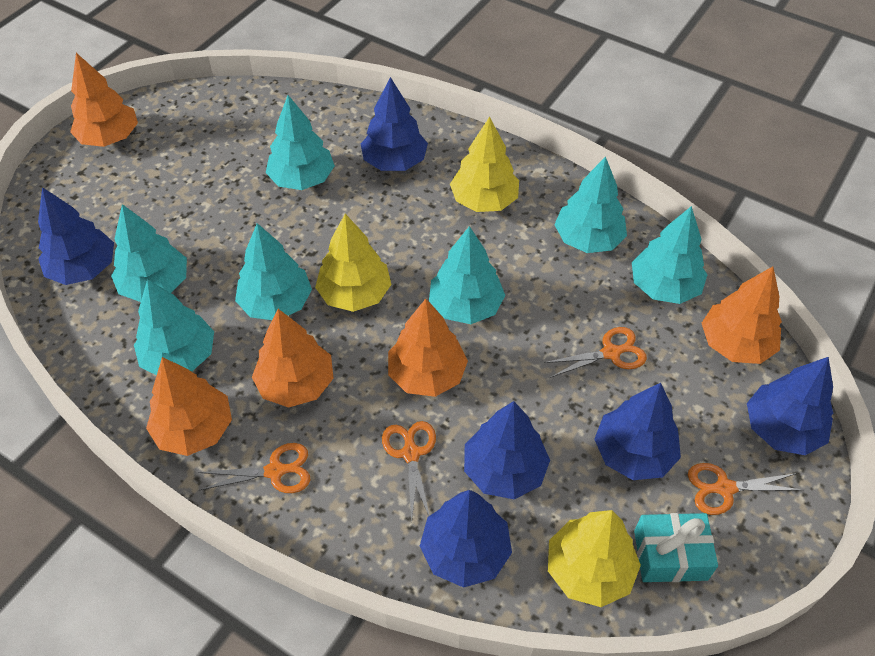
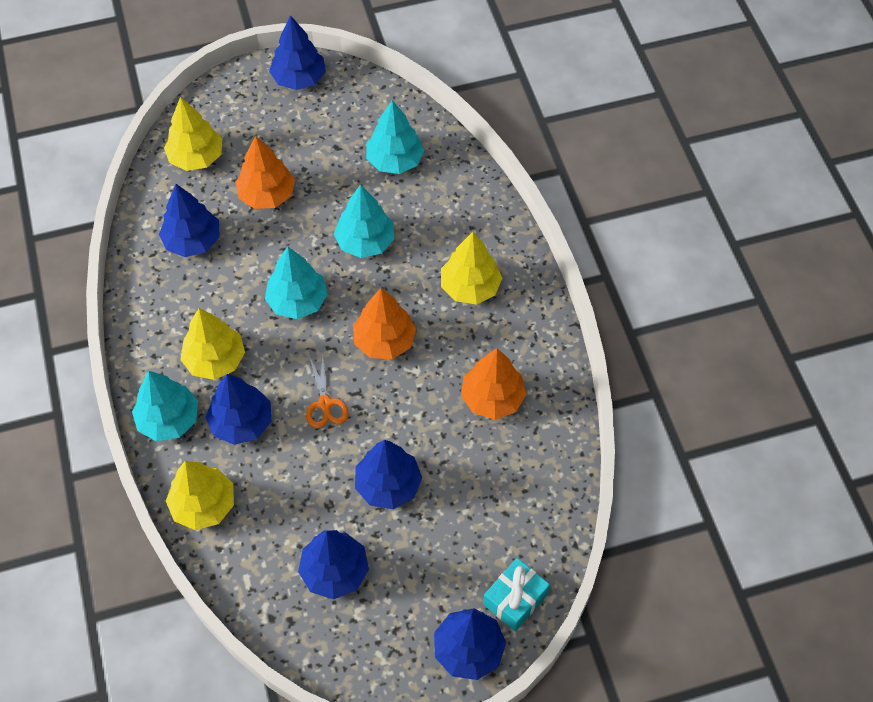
orange scissors: 4 -> 1
orange tree: 5 -> 3
turquoise tree: 7 -> 4
yellow tree: 3 -> 4

